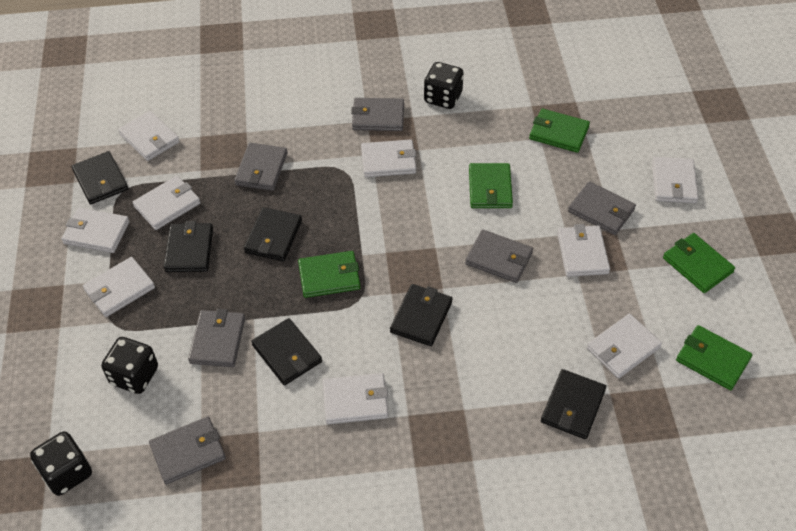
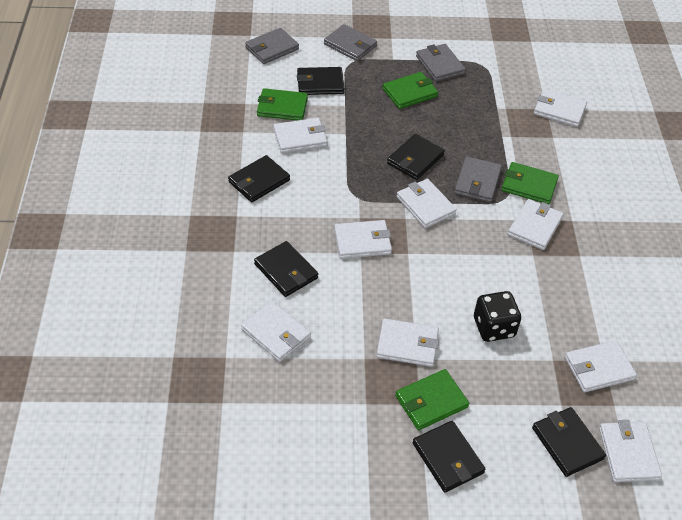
black dice: 3 -> 1
green wallet: 5 -> 4
grey wallet: 6 -> 4

